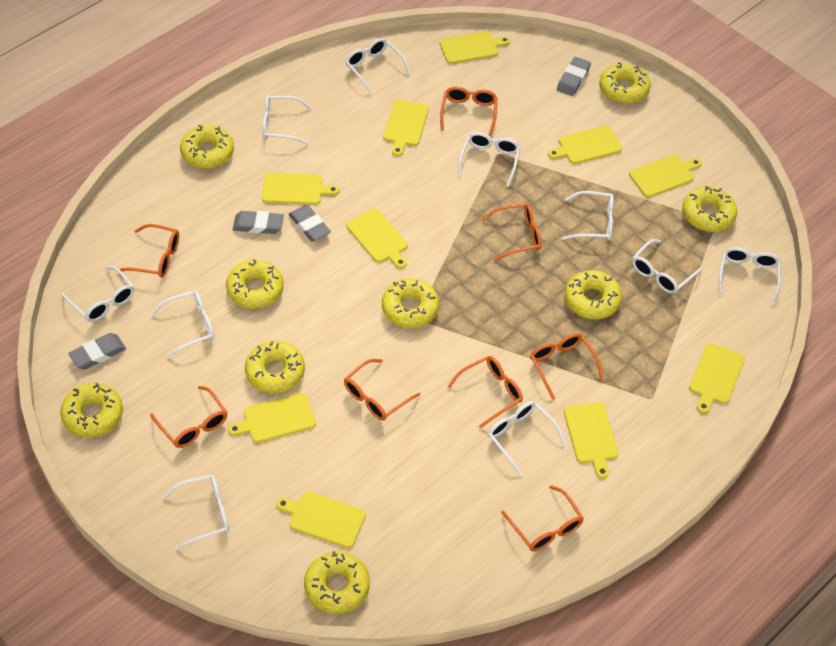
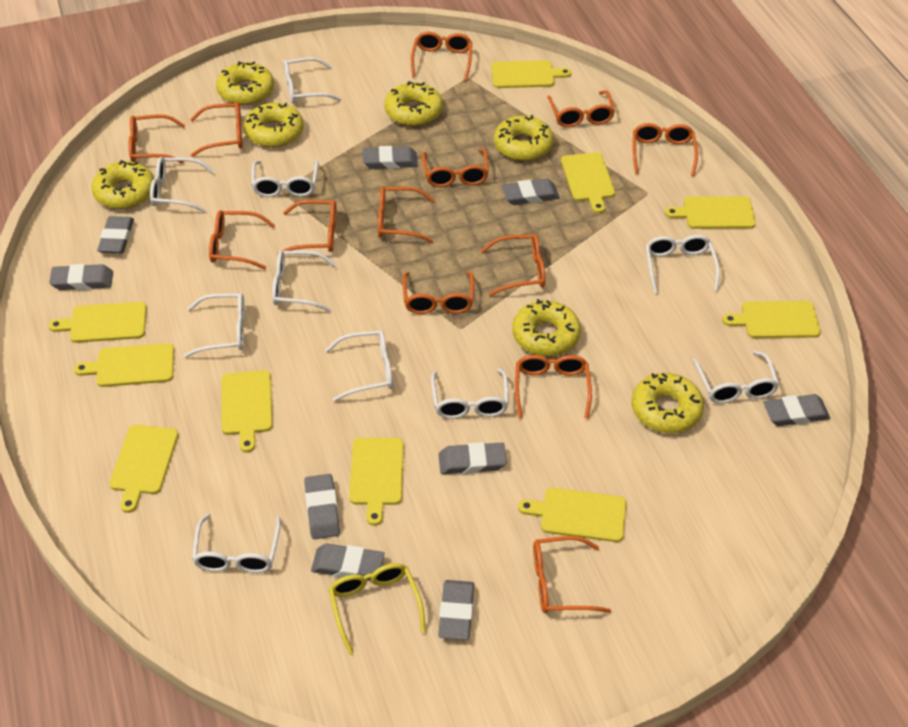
grey eraser: 4 -> 9
orange glasses: 8 -> 13
yellow donut: 9 -> 7
yellow glasses: 0 -> 1

